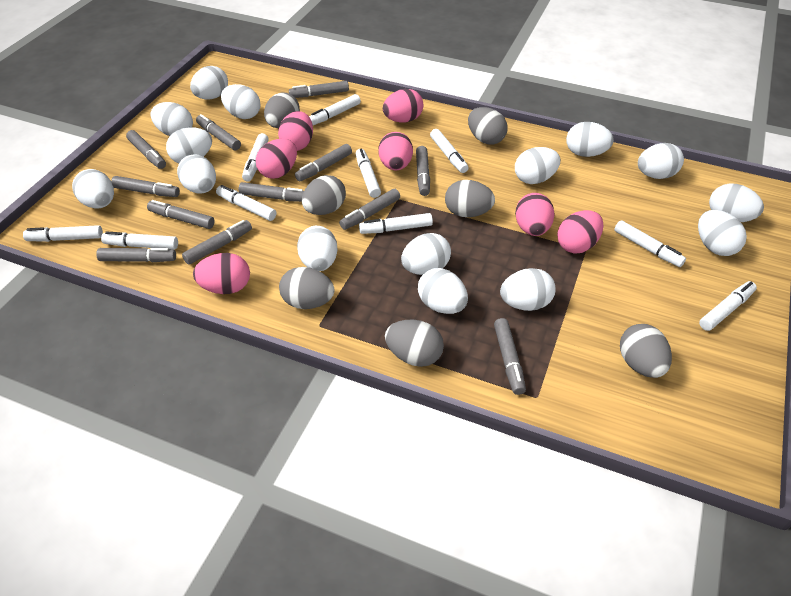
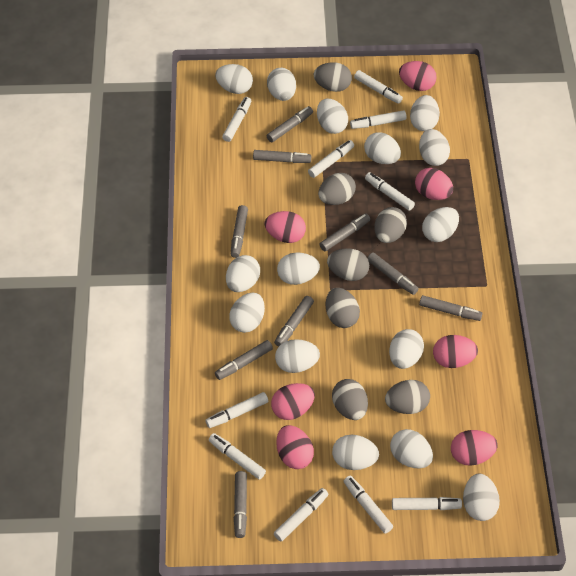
grey marker: 12 -> 9

